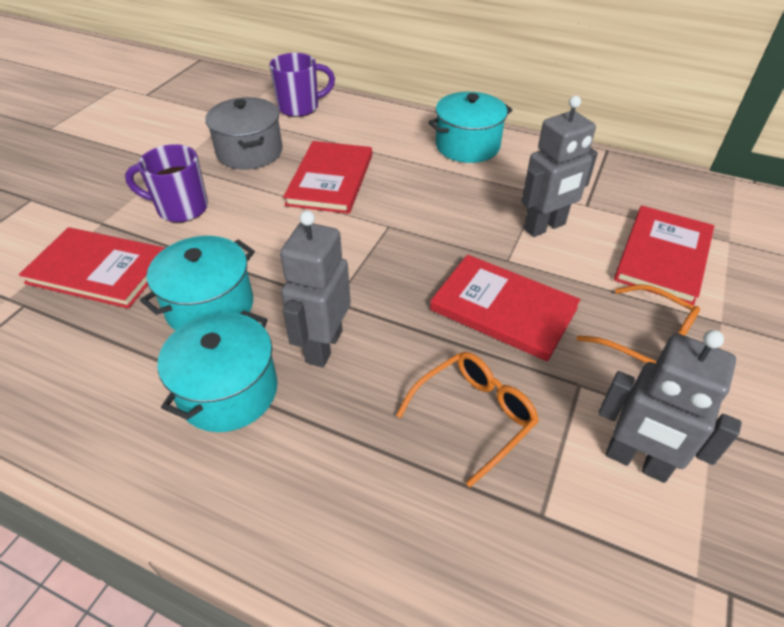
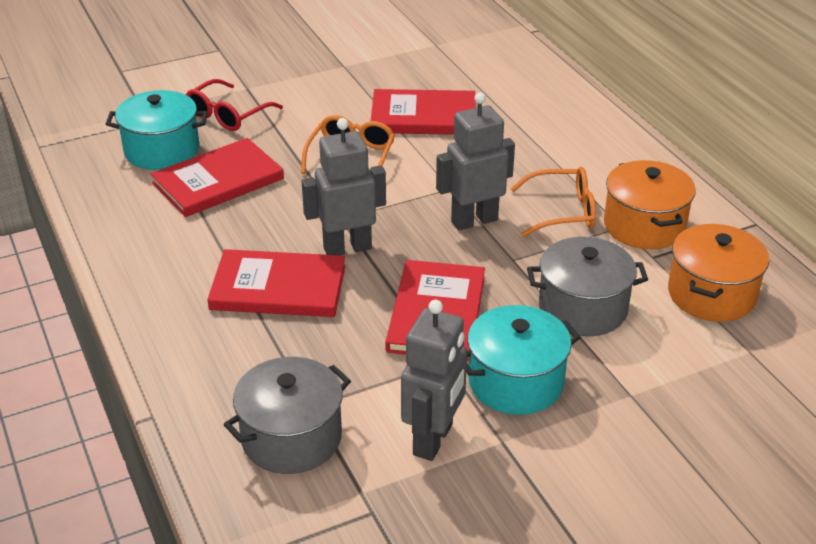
grey pot: 1 -> 2
orange pot: 0 -> 2
purple mug: 2 -> 0
red glasses: 0 -> 1
turquoise pot: 3 -> 2

